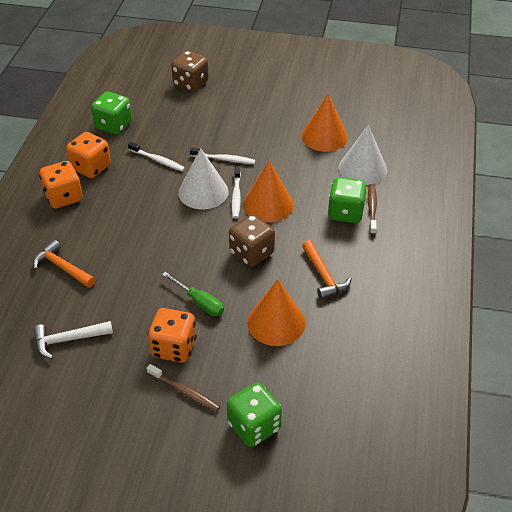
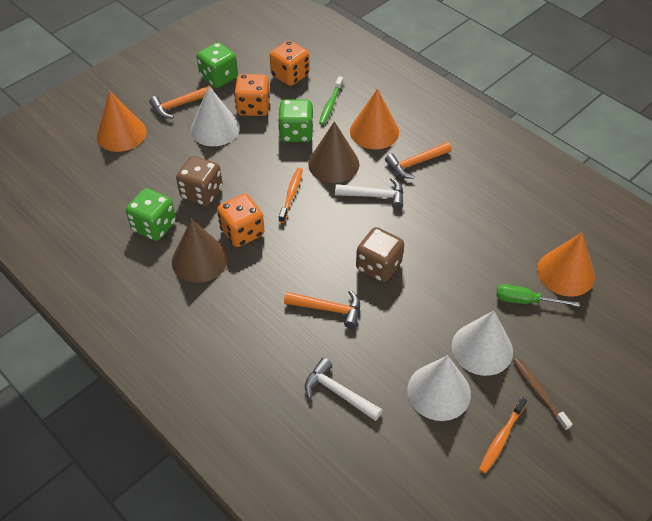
brown cone: 0 -> 2
brown toothbrush: 2 -> 1
green toothbrush: 0 -> 1
orange hammer: 2 -> 3
orange toothbrush: 0 -> 2
white cone: 2 -> 3
white hammer: 1 -> 2
white toothbrush: 3 -> 0

